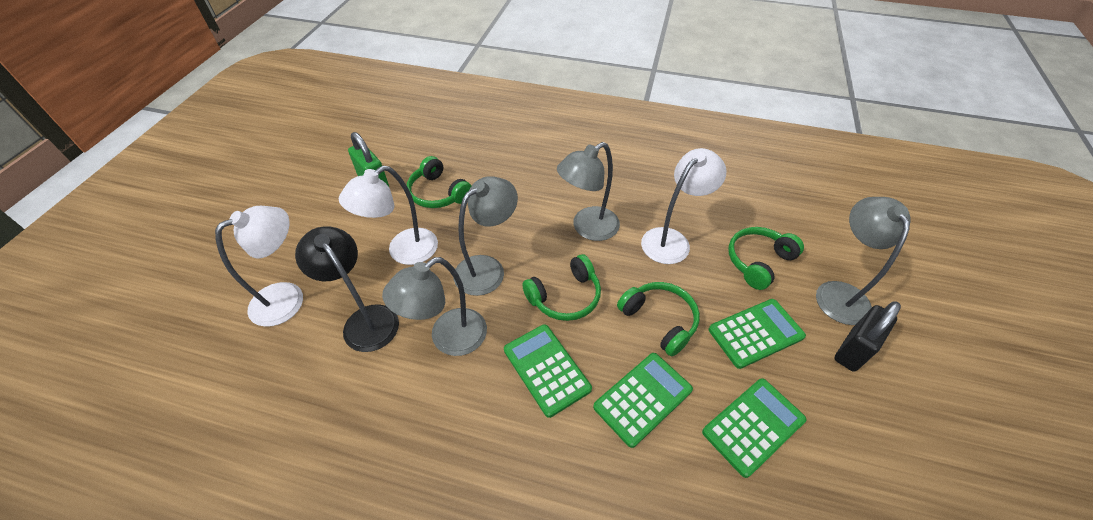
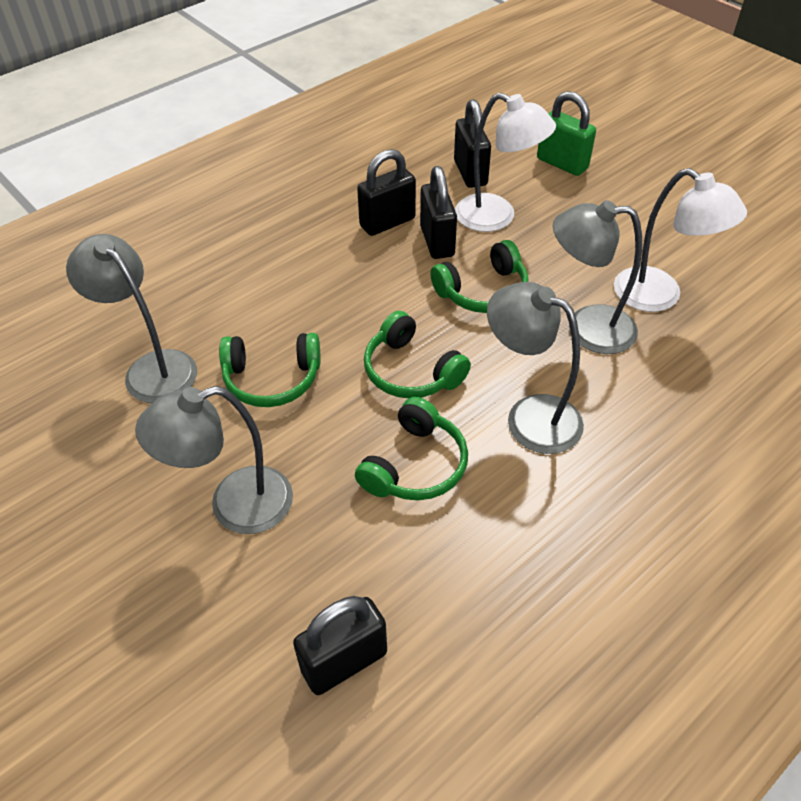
black lamp: 1 -> 0
black padlock: 1 -> 4
green calculator: 4 -> 0
white lamp: 3 -> 2

